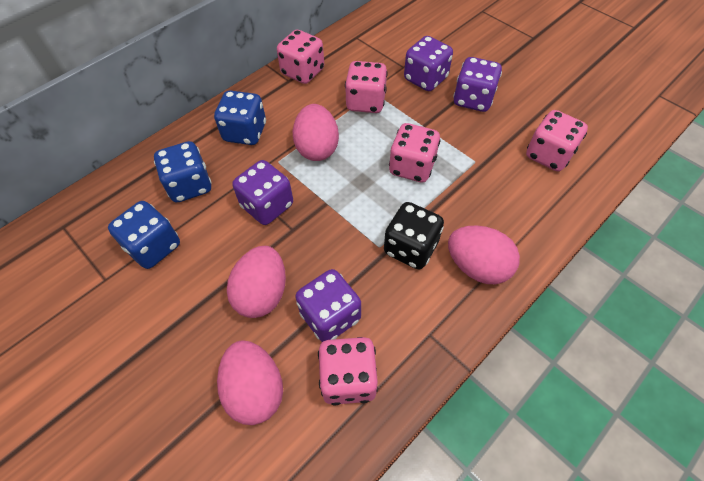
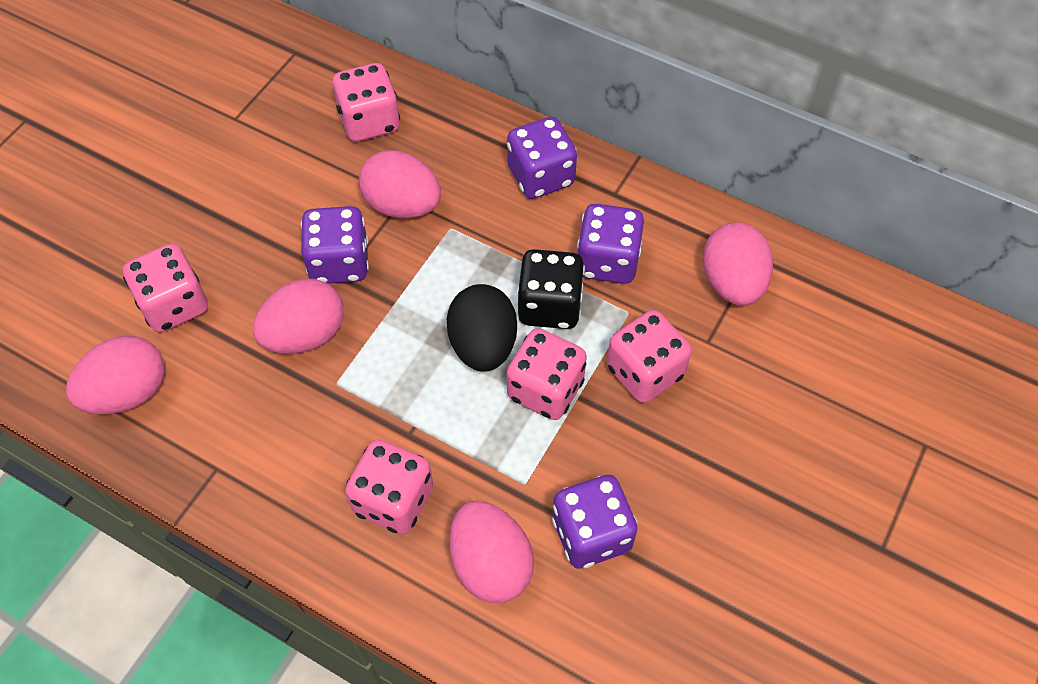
black egg: 0 -> 1
blue dice: 3 -> 0
pink egg: 4 -> 5

